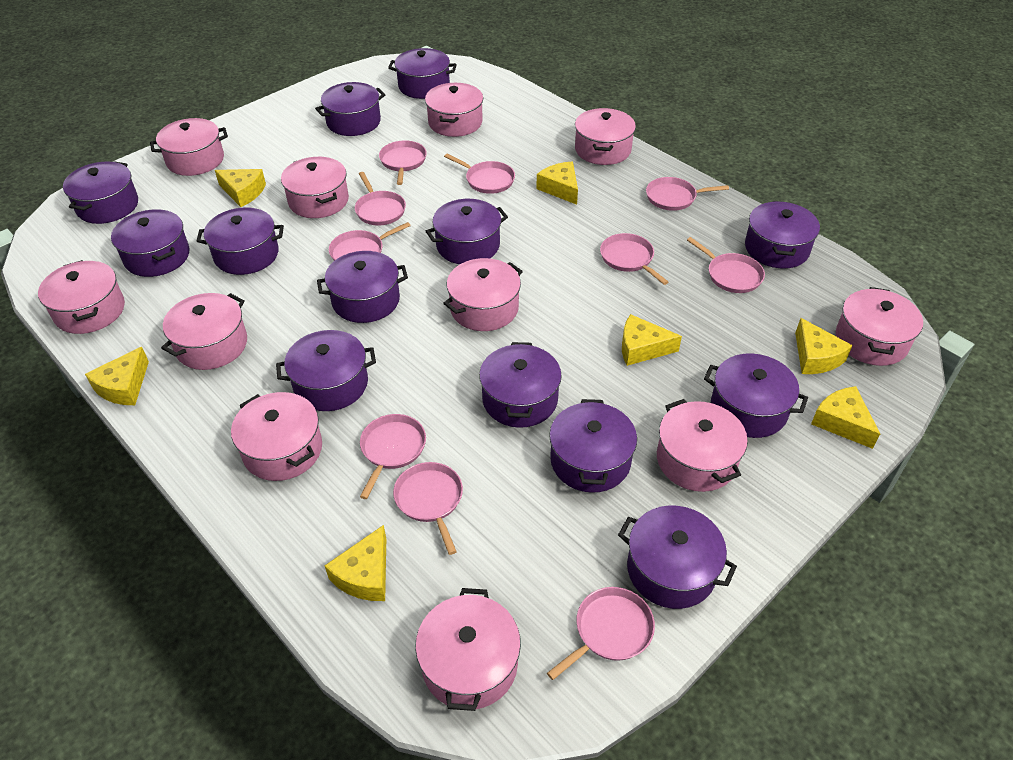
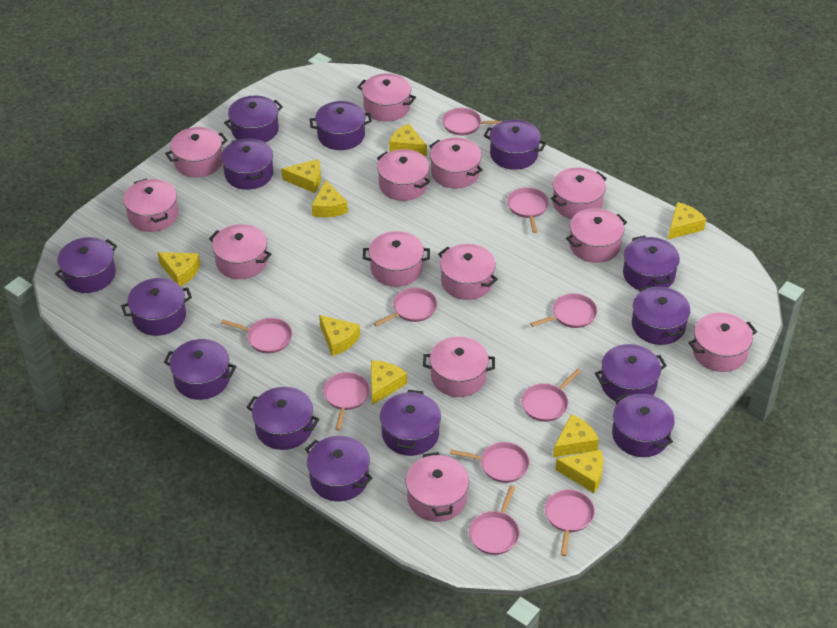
pink pot: 11 -> 13
purple pot: 13 -> 14
yellow cheese: 7 -> 9

